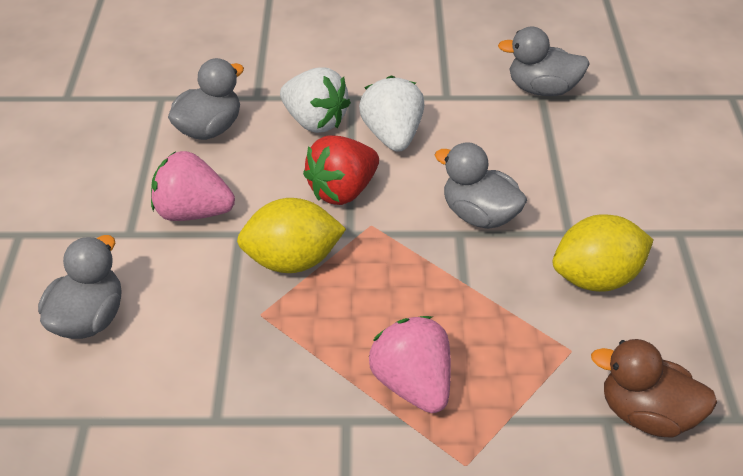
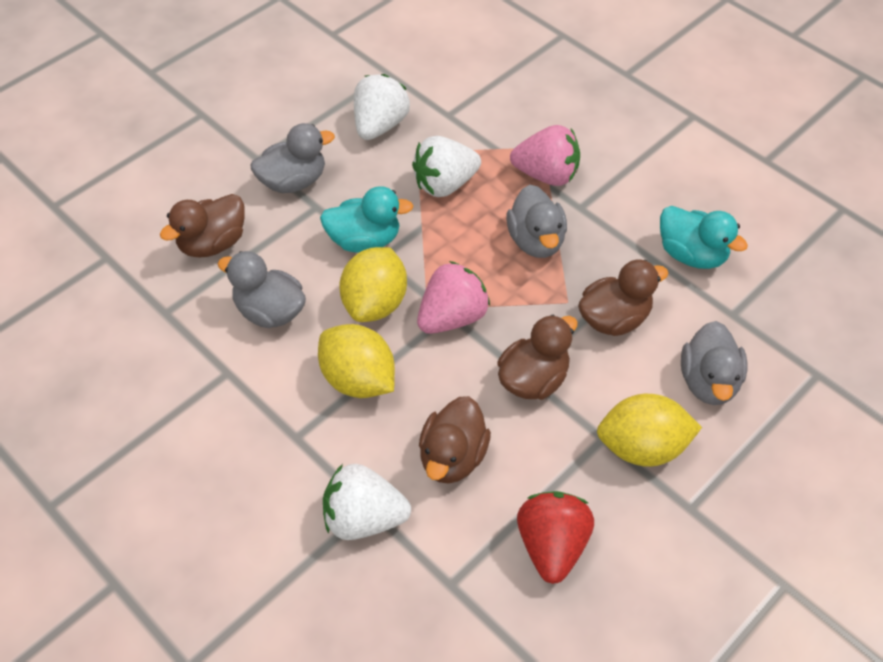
brown duck: 1 -> 4
turquoise duck: 0 -> 2
white strawberry: 2 -> 3
yellow lemon: 2 -> 3

